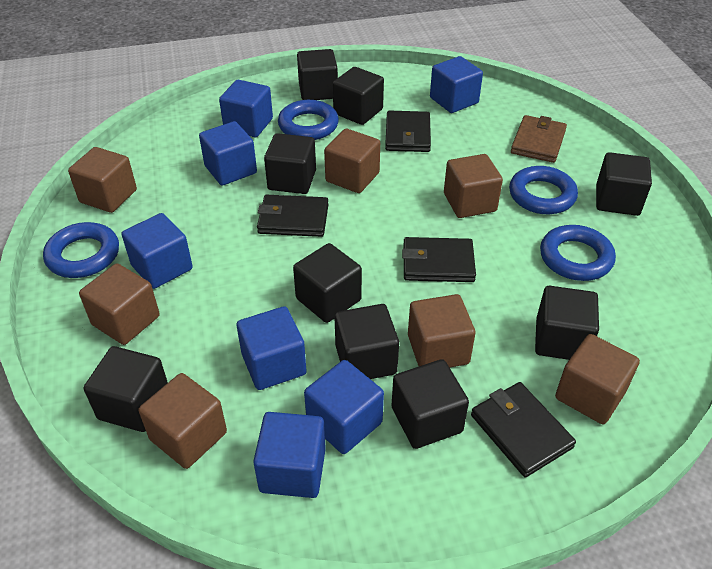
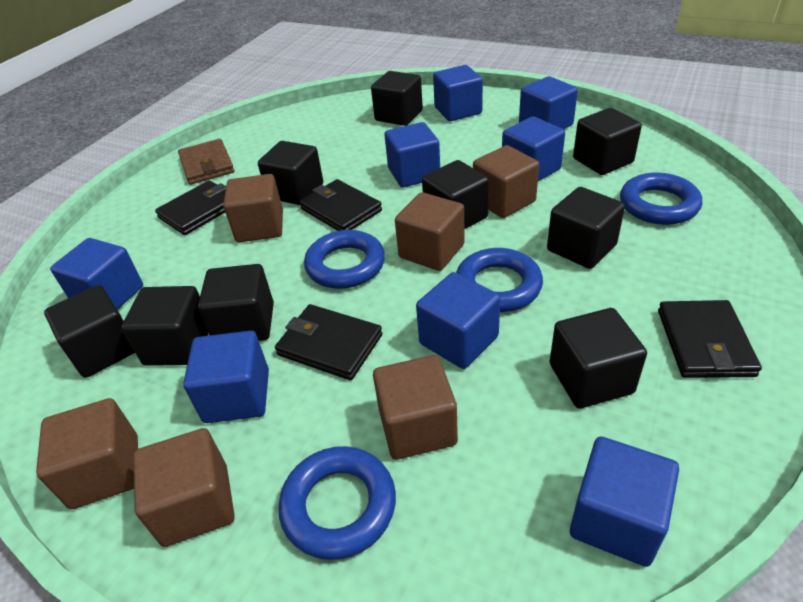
blue cube: 7 -> 8
brown cube: 7 -> 6

